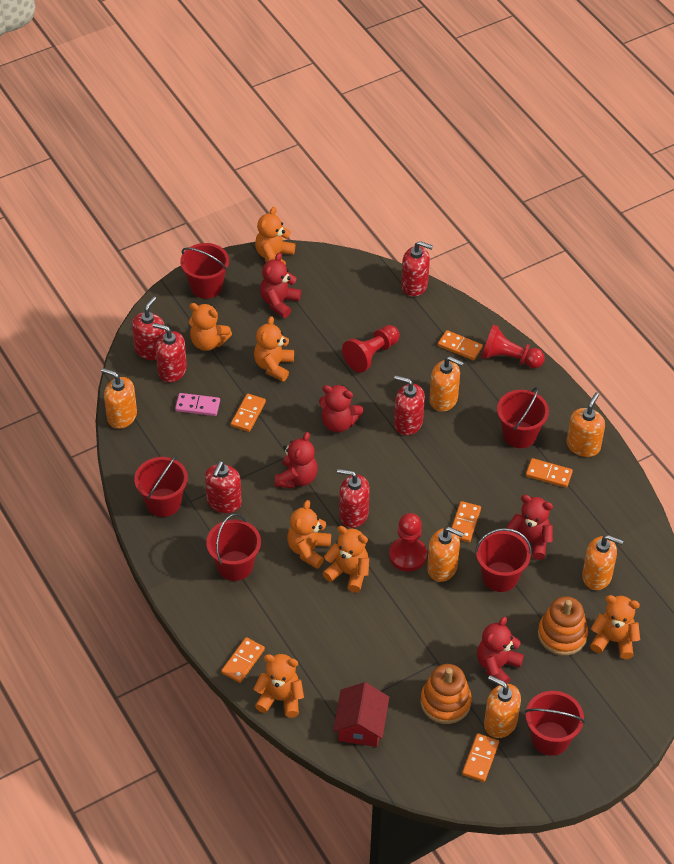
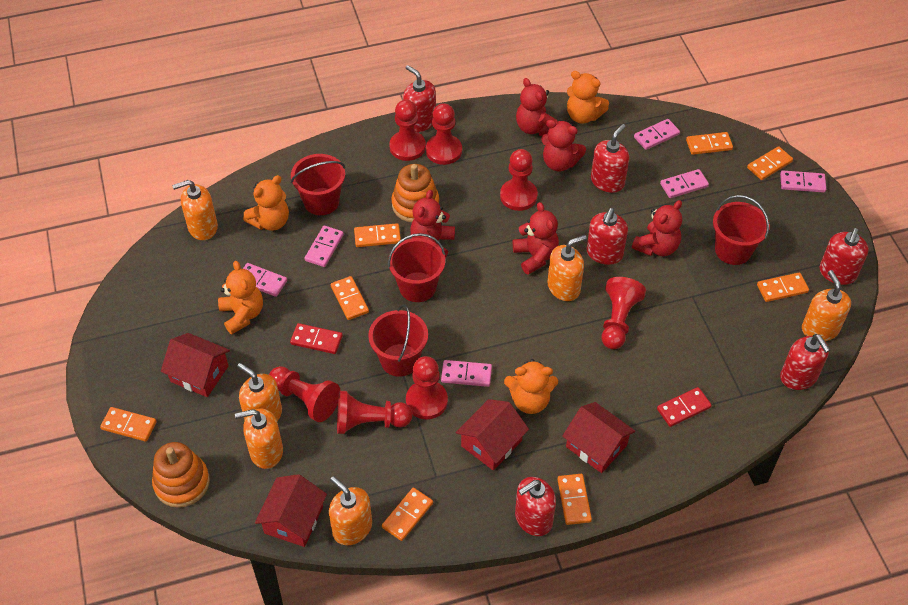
orange domino: 6 -> 8
orange teddy bear: 7 -> 4
pink domino: 1 -> 6
red bucket: 6 -> 4
red domino: 0 -> 2
red house: 1 -> 4
red pawn: 3 -> 7

